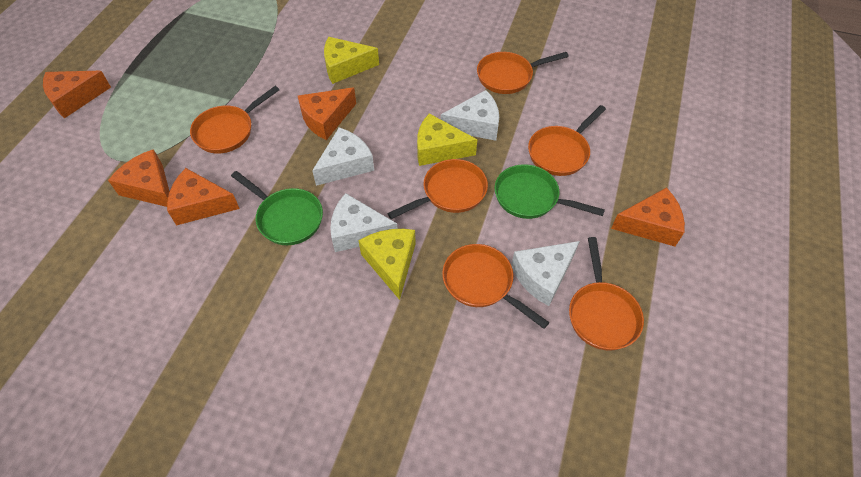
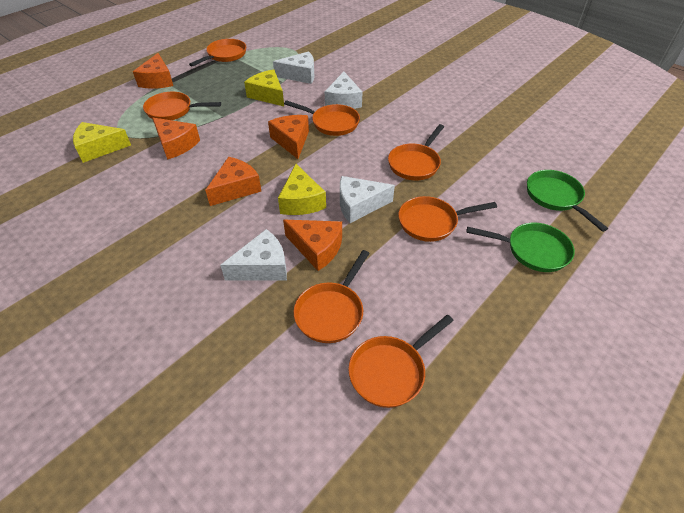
orange pan: 6 -> 7

